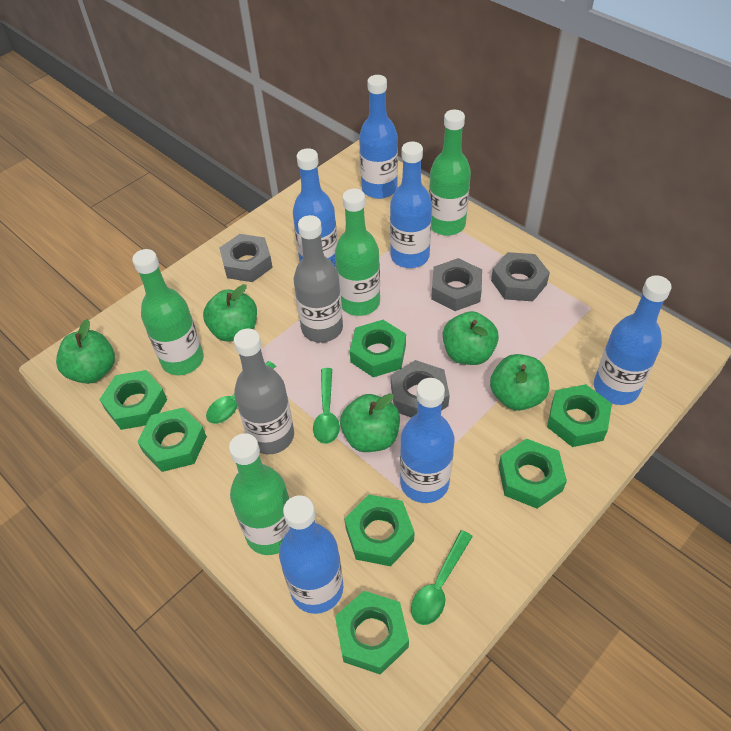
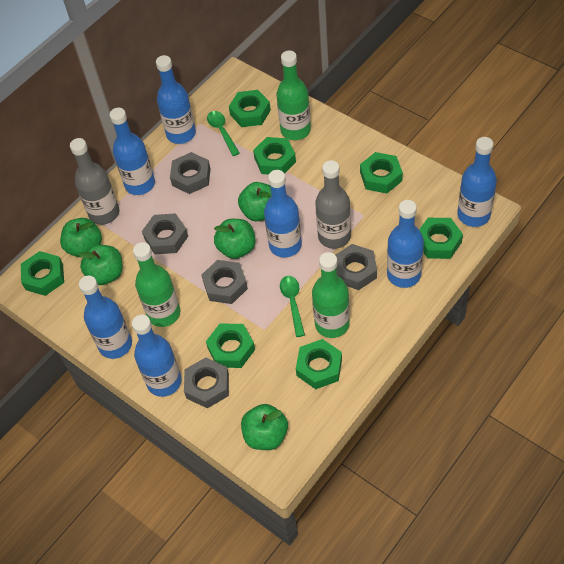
blue bottle: 6 -> 7
green bottle: 4 -> 3
green spoon: 3 -> 2
grey nut: 4 -> 5

